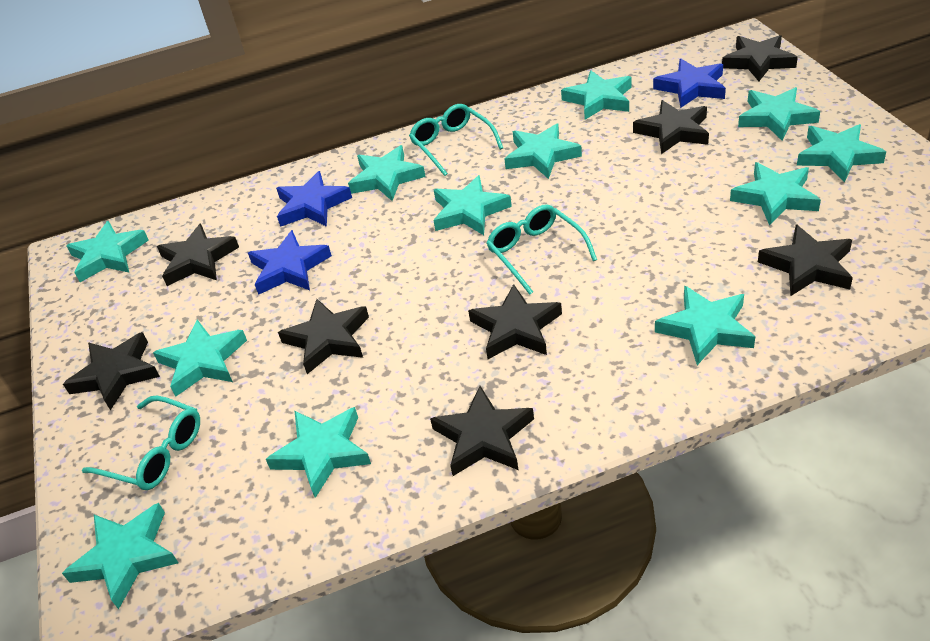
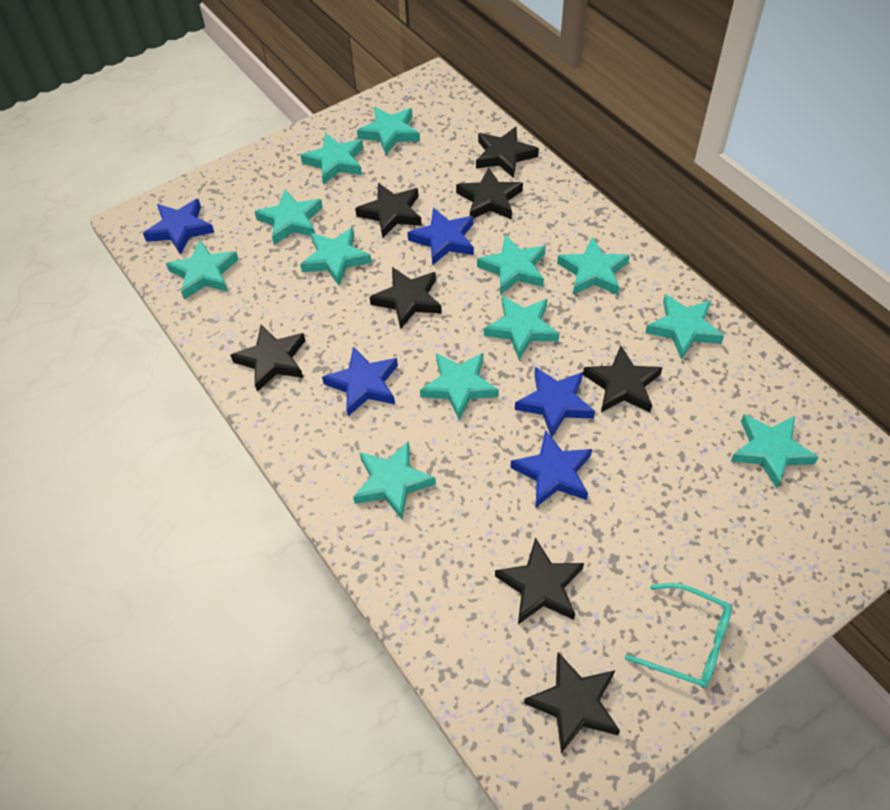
blue star: 3 -> 5
turquoise glasses: 3 -> 1

